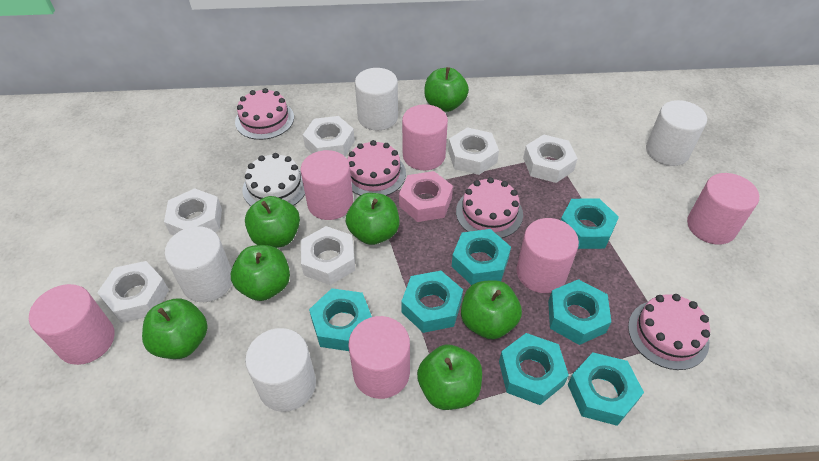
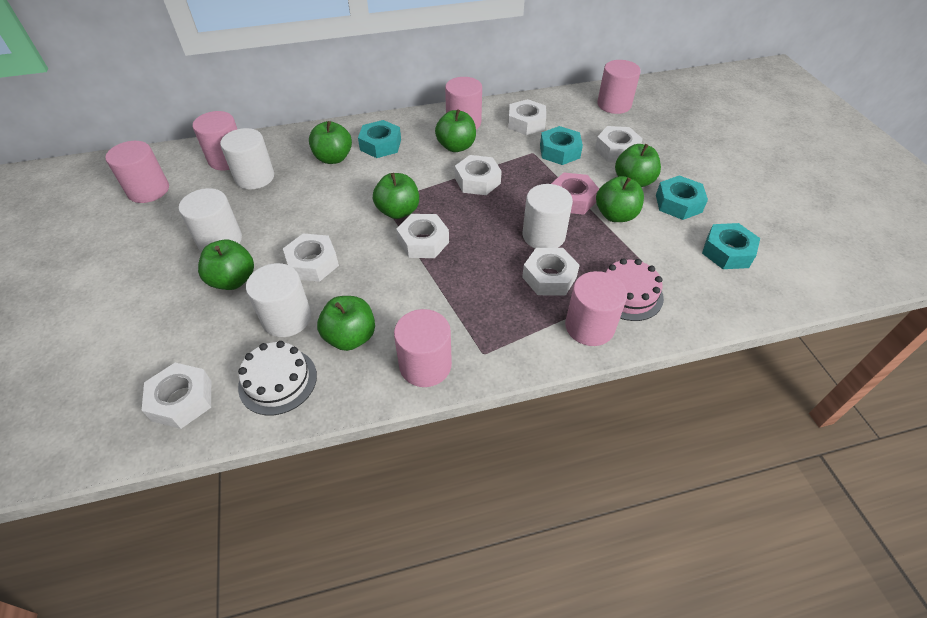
pink cake: 4 -> 1
turquoise nut: 7 -> 4
white nut: 6 -> 7

